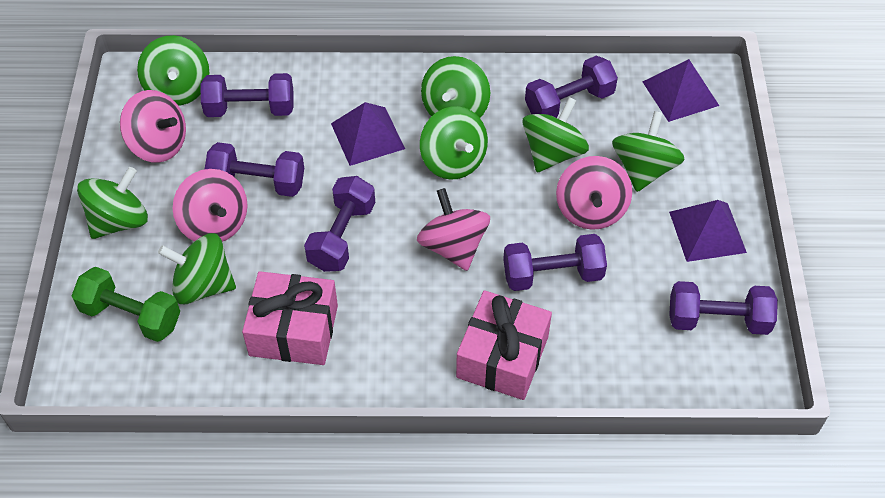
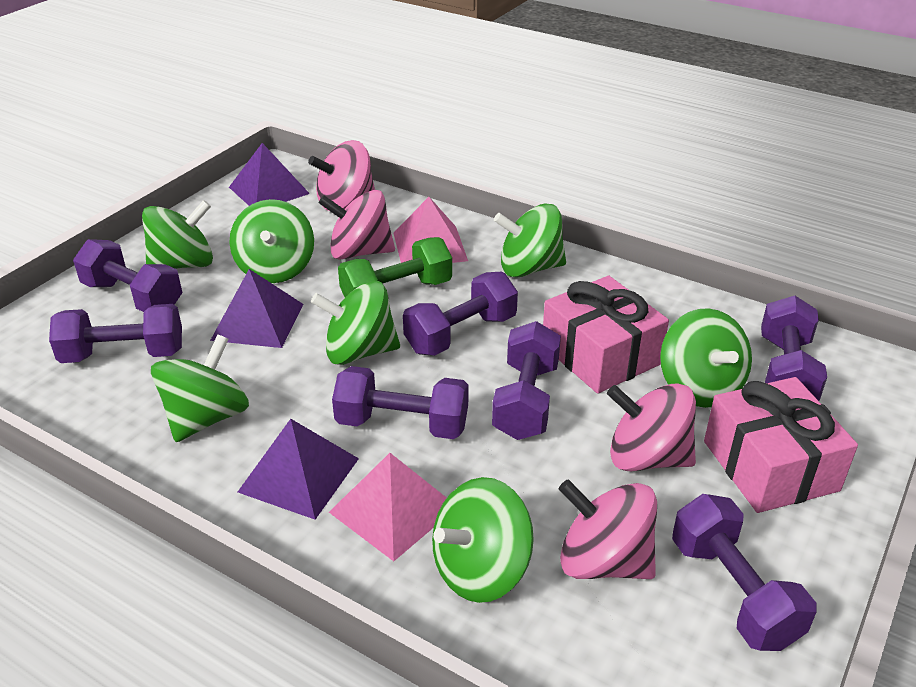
pink pyramid: 0 -> 2
purple dumbbell: 6 -> 7

